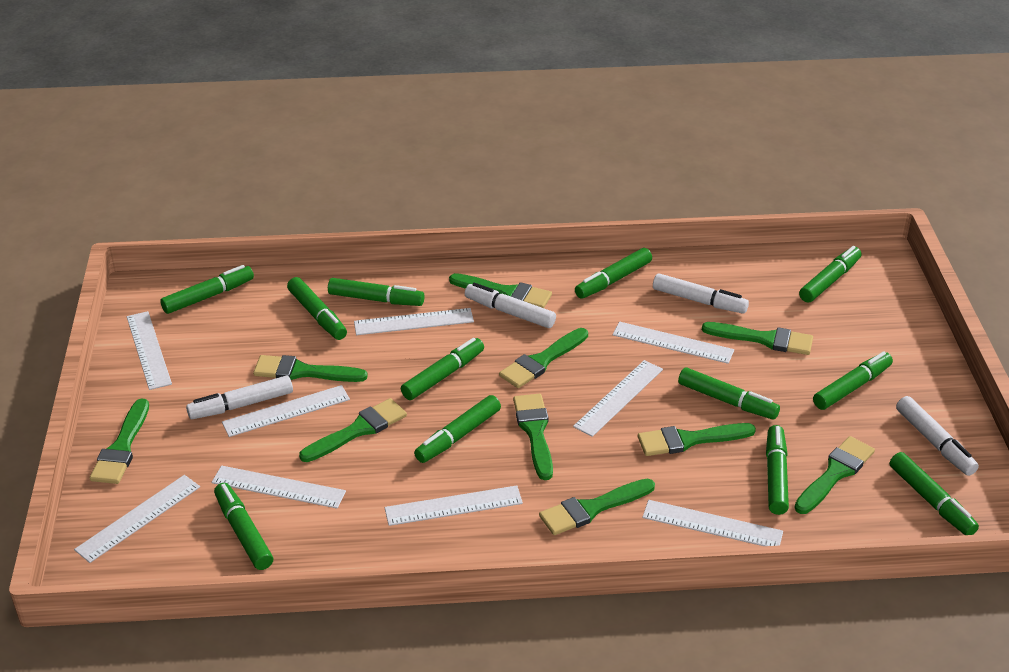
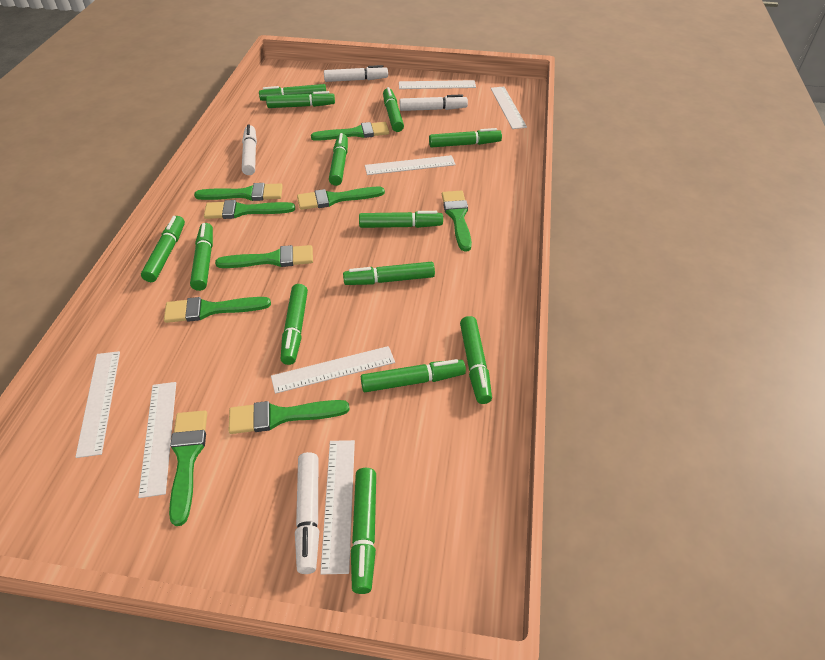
green brush: 10 -> 9
green marker: 12 -> 13
white ruler: 9 -> 7

